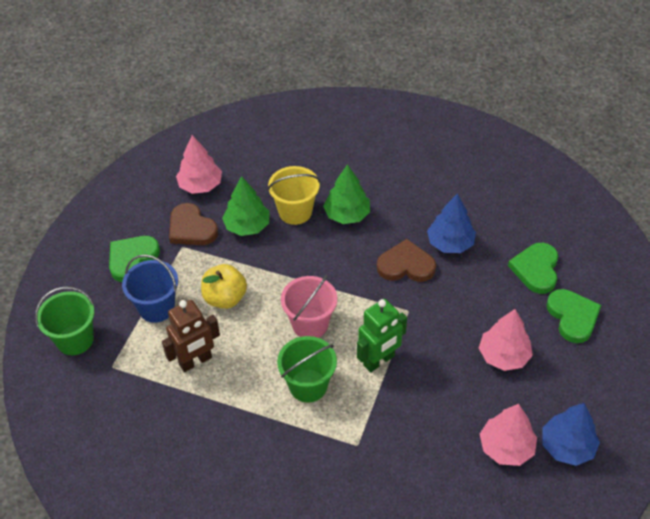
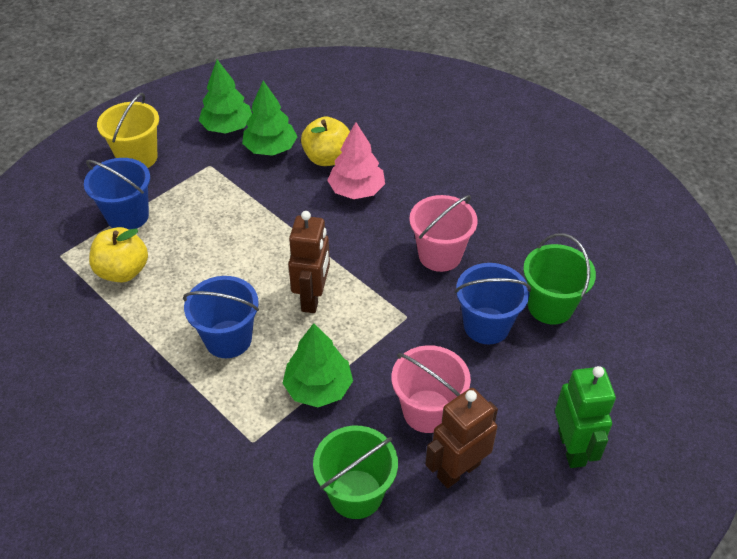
blue bucket: 1 -> 3
blue tree: 2 -> 0
brown heart: 2 -> 0
brown robot: 1 -> 2
green heart: 3 -> 0
green tree: 2 -> 3
pink bucket: 1 -> 2
pink tree: 3 -> 1
yellow apple: 1 -> 2

